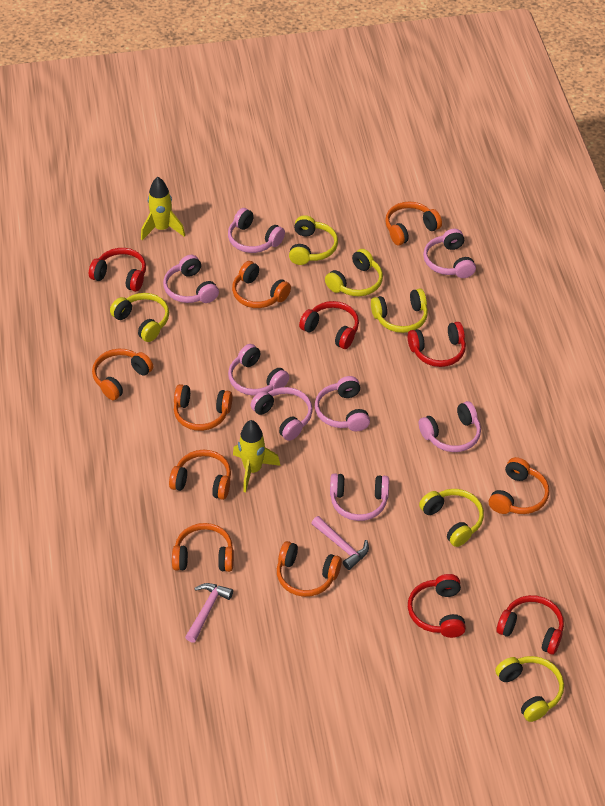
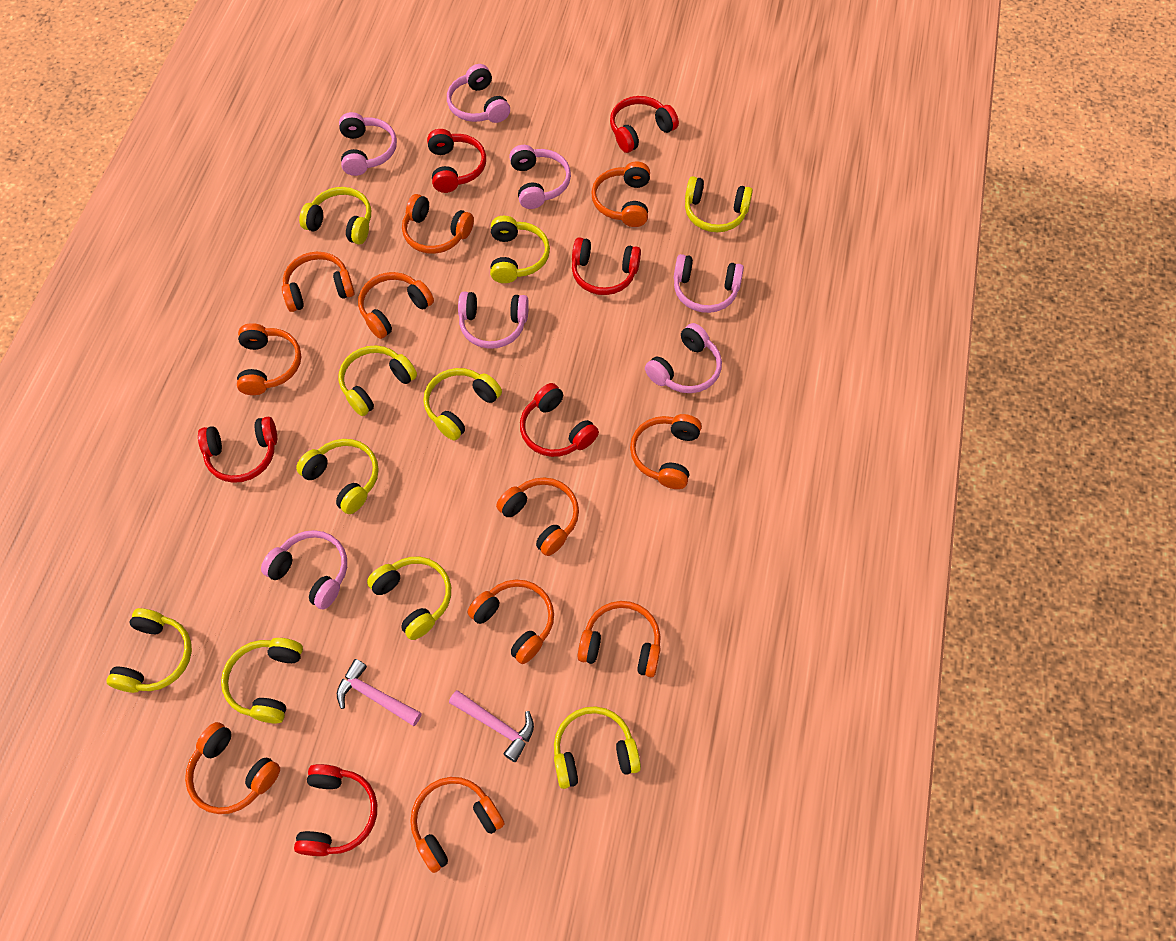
orange headphones: 8 -> 11
pink headphones: 8 -> 7
red headphones: 5 -> 6
yellow headphones: 6 -> 10
yellow rocket: 2 -> 0

